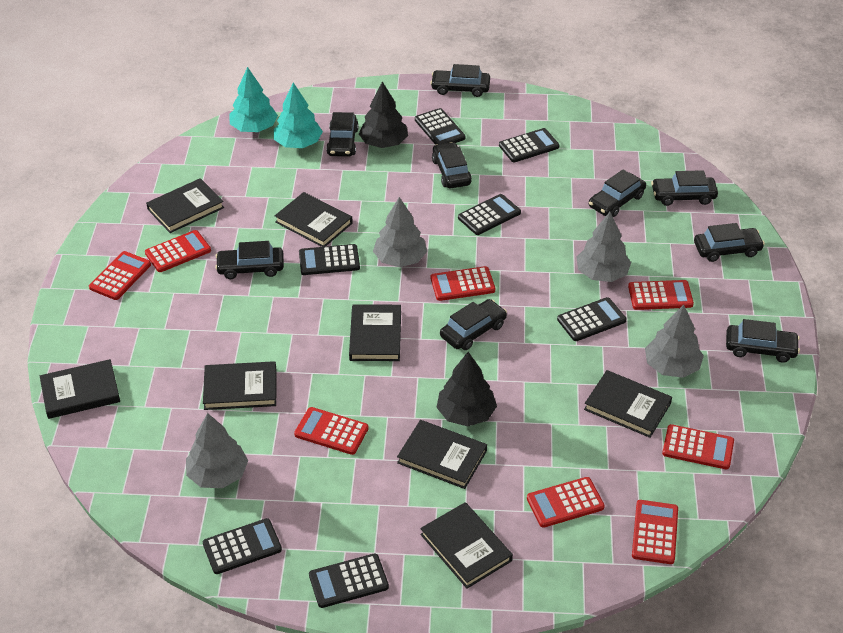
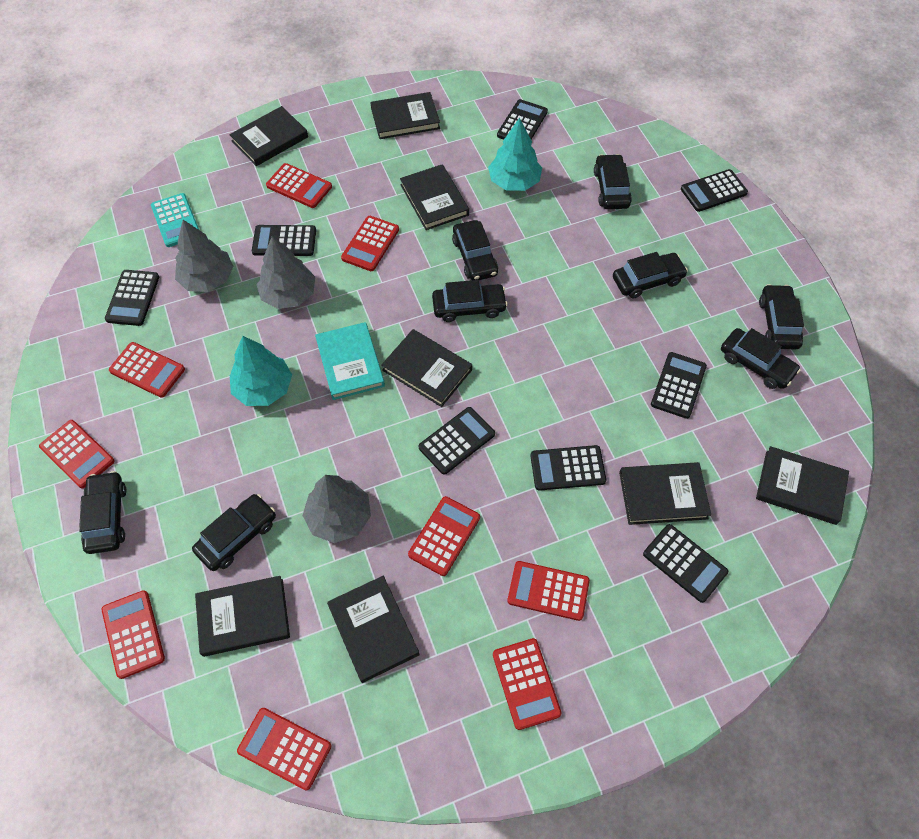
black calculator: 7 -> 8
black car: 9 -> 8
black tree: 2 -> 0
grey tree: 4 -> 3
red calculator: 8 -> 9
turquoise book: 0 -> 1
turquoise calculator: 0 -> 1

